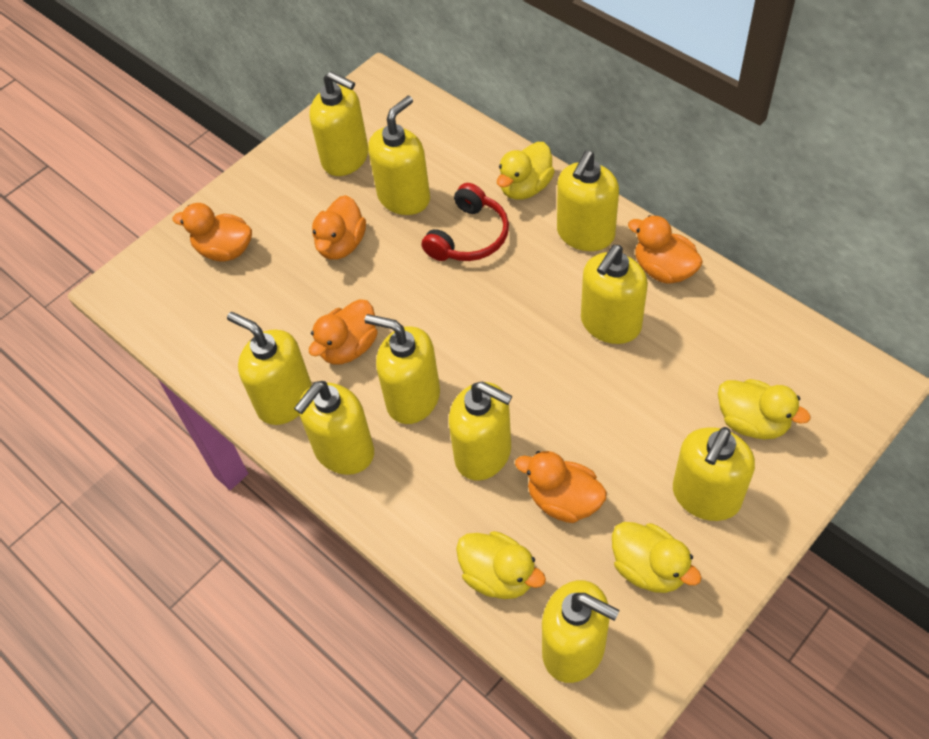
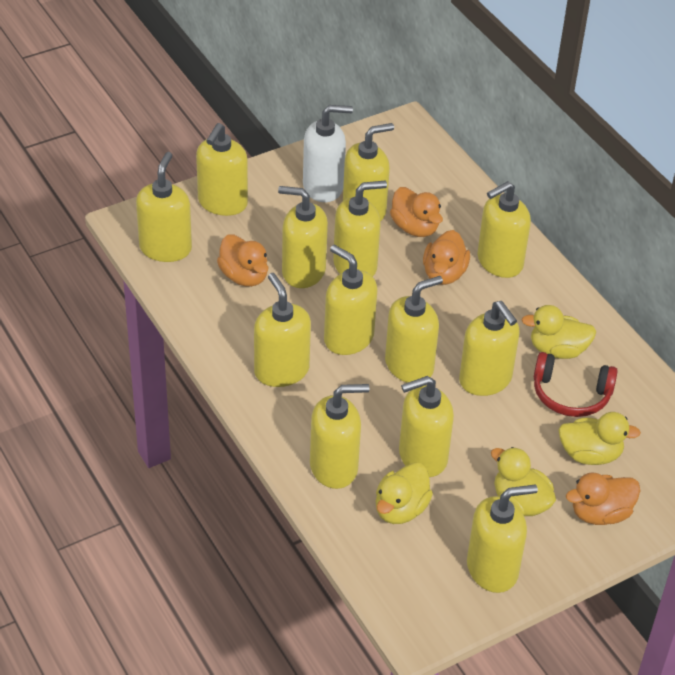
orange duck: 5 -> 4
white soap dispenser: 0 -> 1
yellow soap dispenser: 10 -> 13

